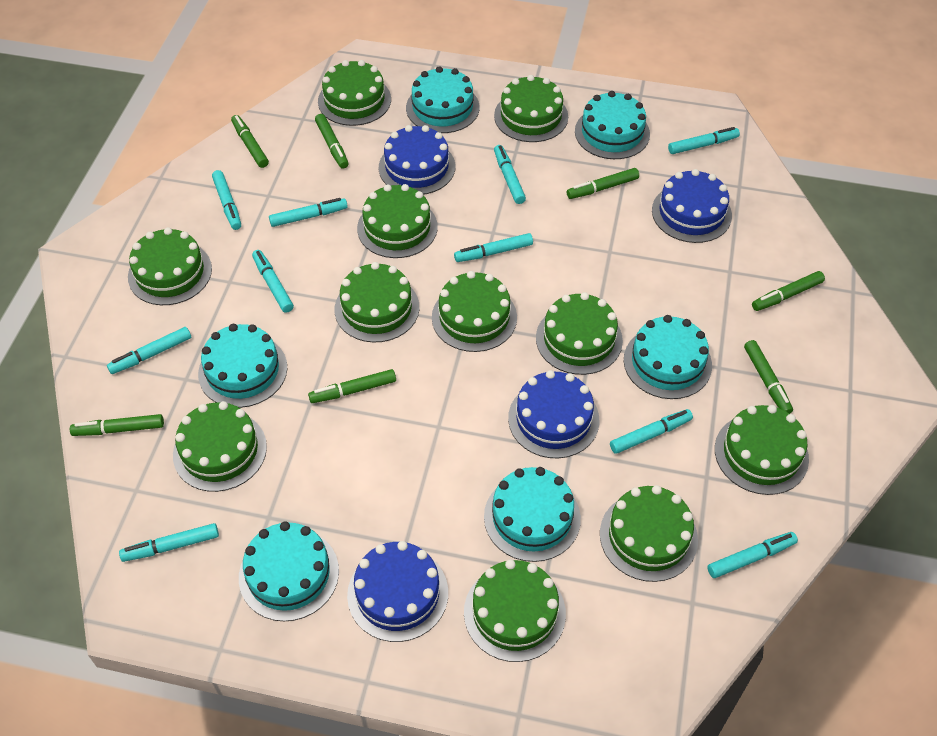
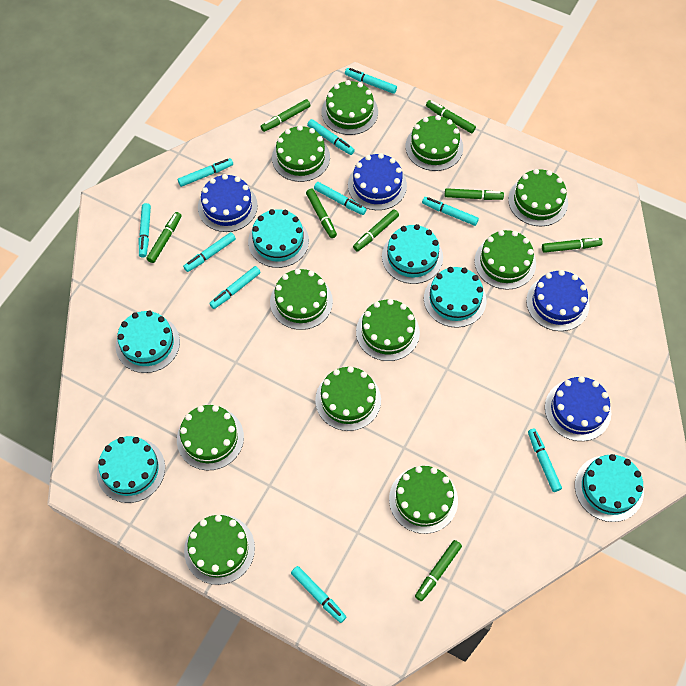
green marker: 7 -> 8

